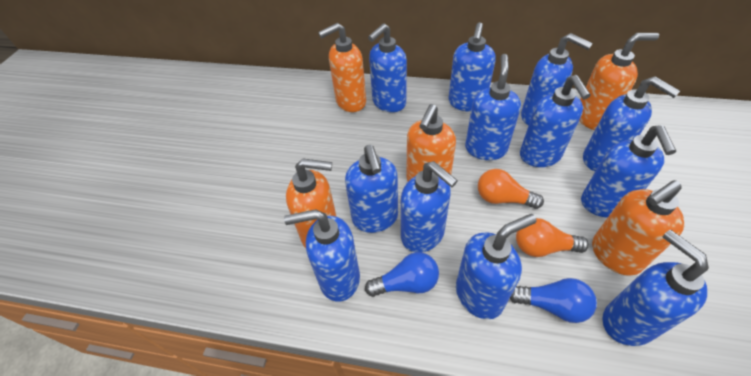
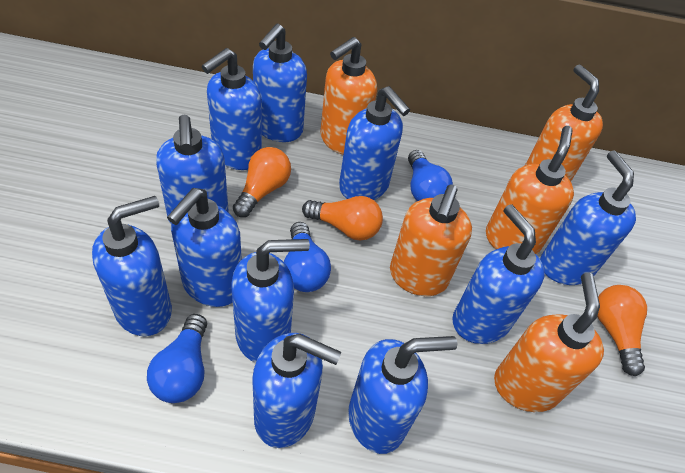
blue light bulb: 2 -> 3
blue soap dispenser: 12 -> 11
orange light bulb: 2 -> 3

